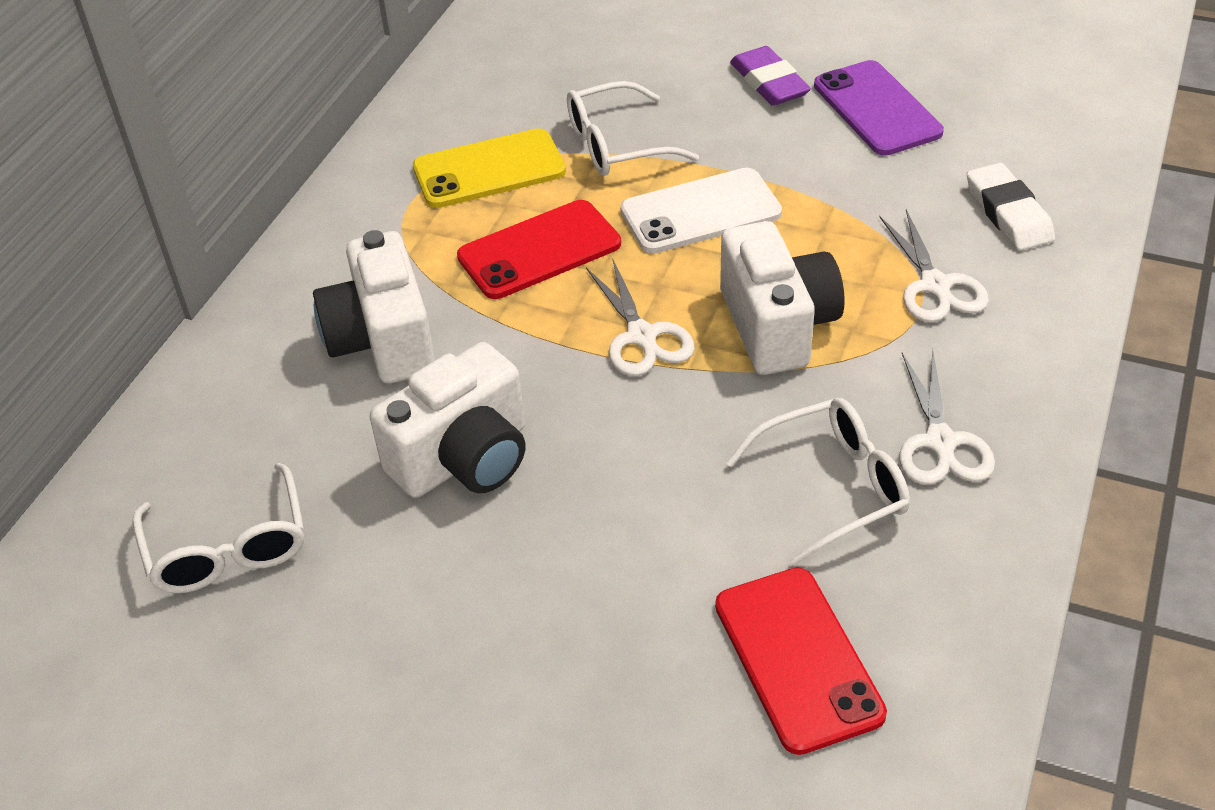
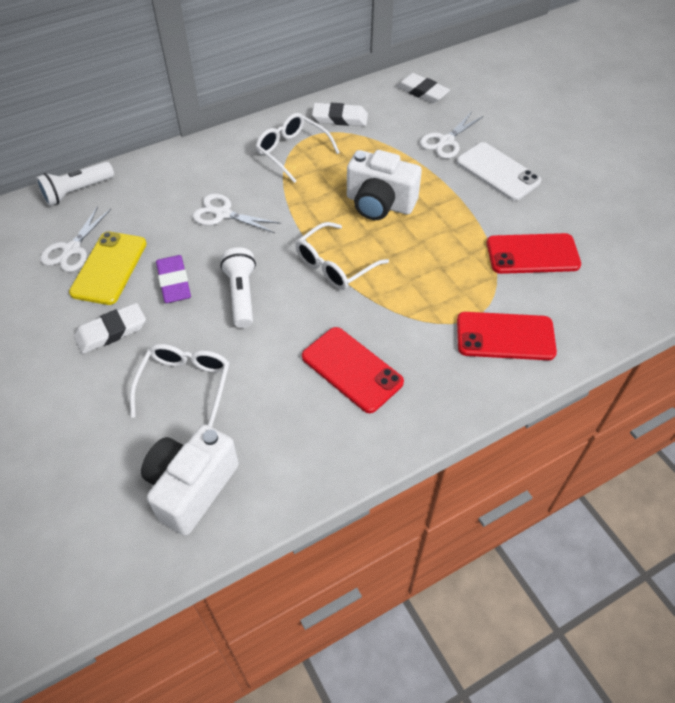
purple phone: 1 -> 0
red phone: 2 -> 3
white camera: 3 -> 2
white eraser: 1 -> 3
white flashlight: 0 -> 2

